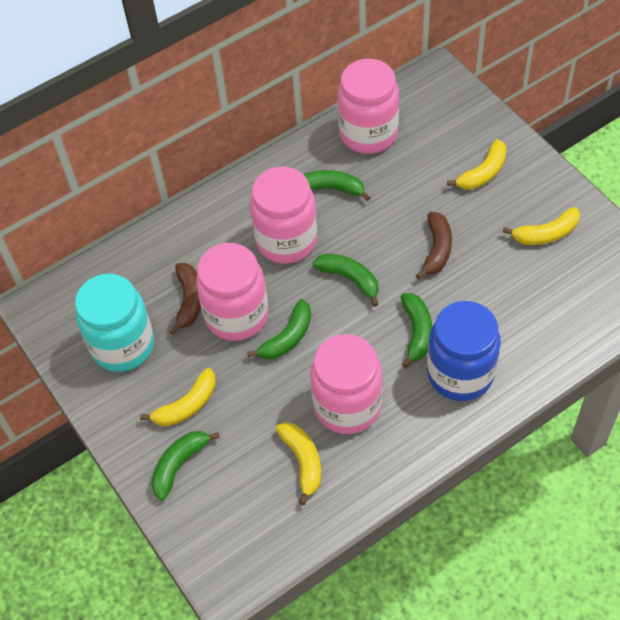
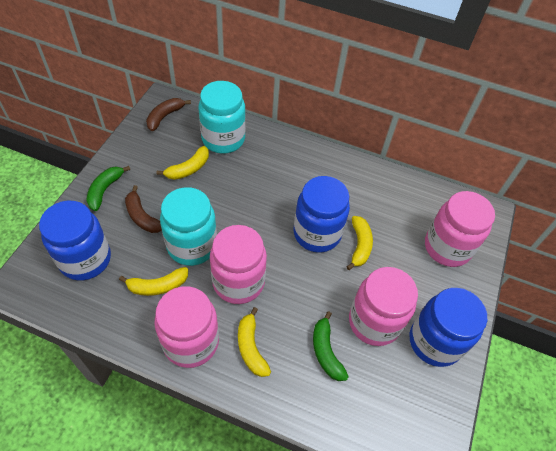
blue jar: 1 -> 3
green banana: 5 -> 2
turquoise jar: 1 -> 2

